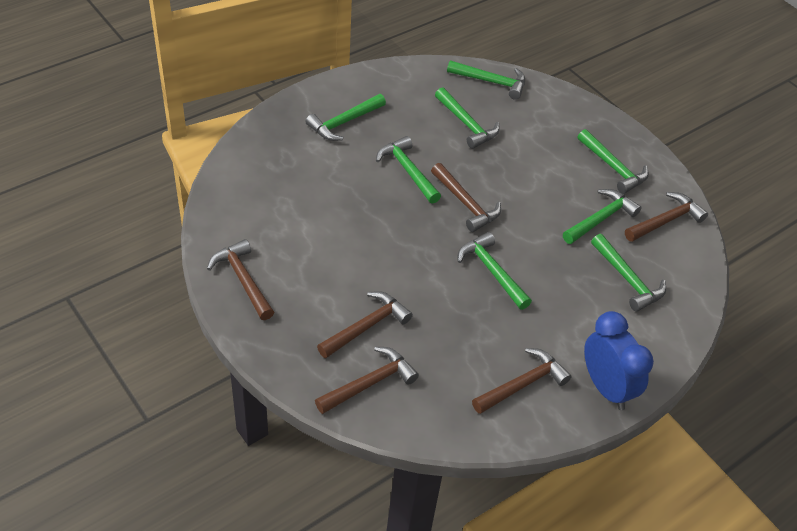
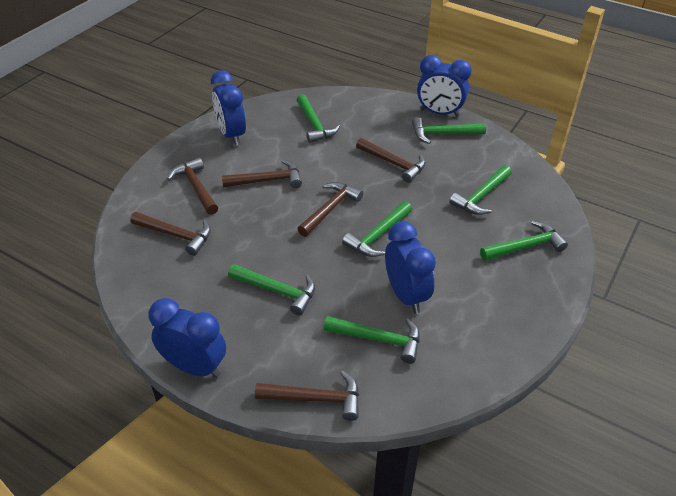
blue clock: 1 -> 4
green hammer: 8 -> 7

